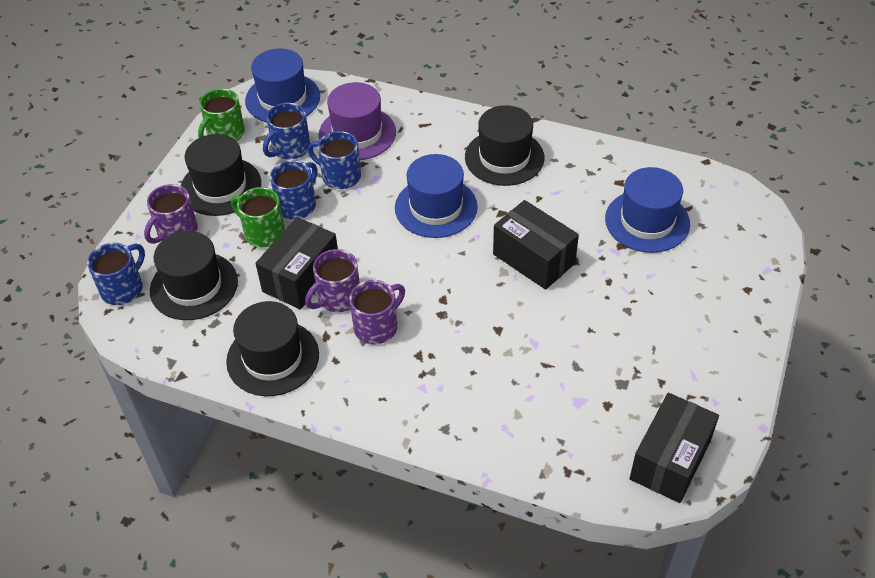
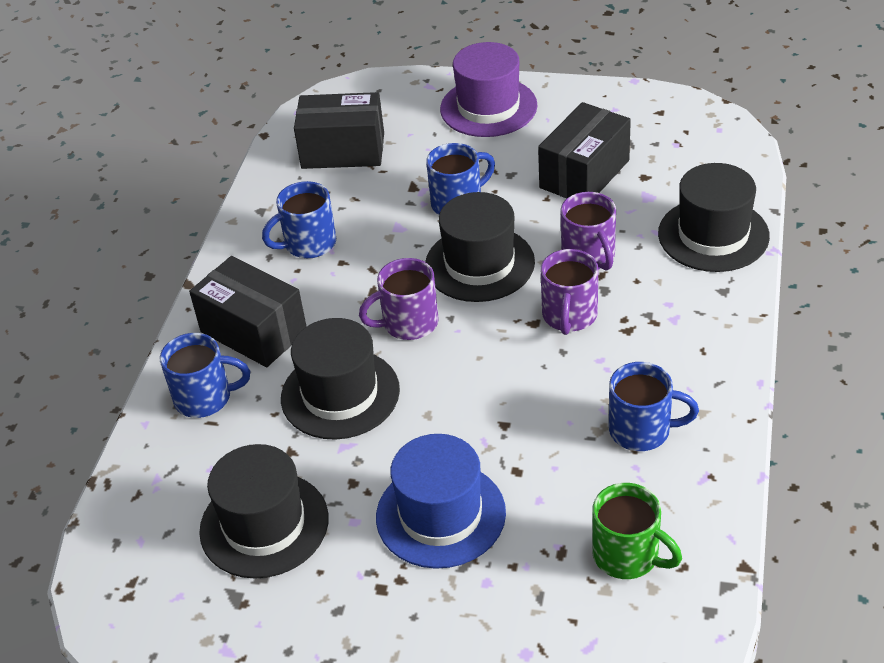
blue hat: 3 -> 1
green mug: 2 -> 1

